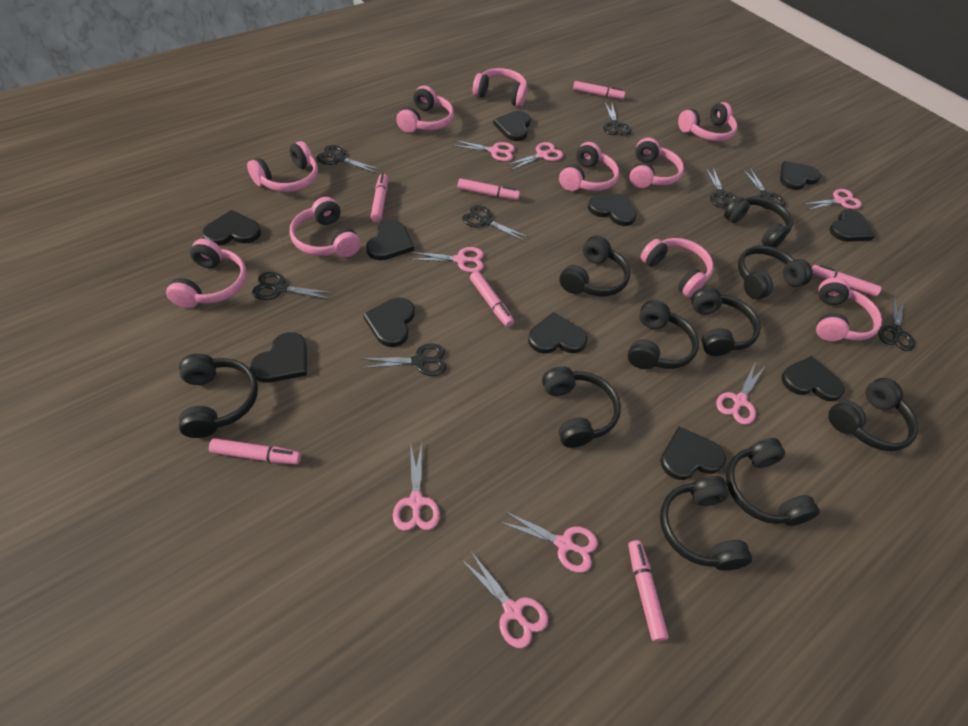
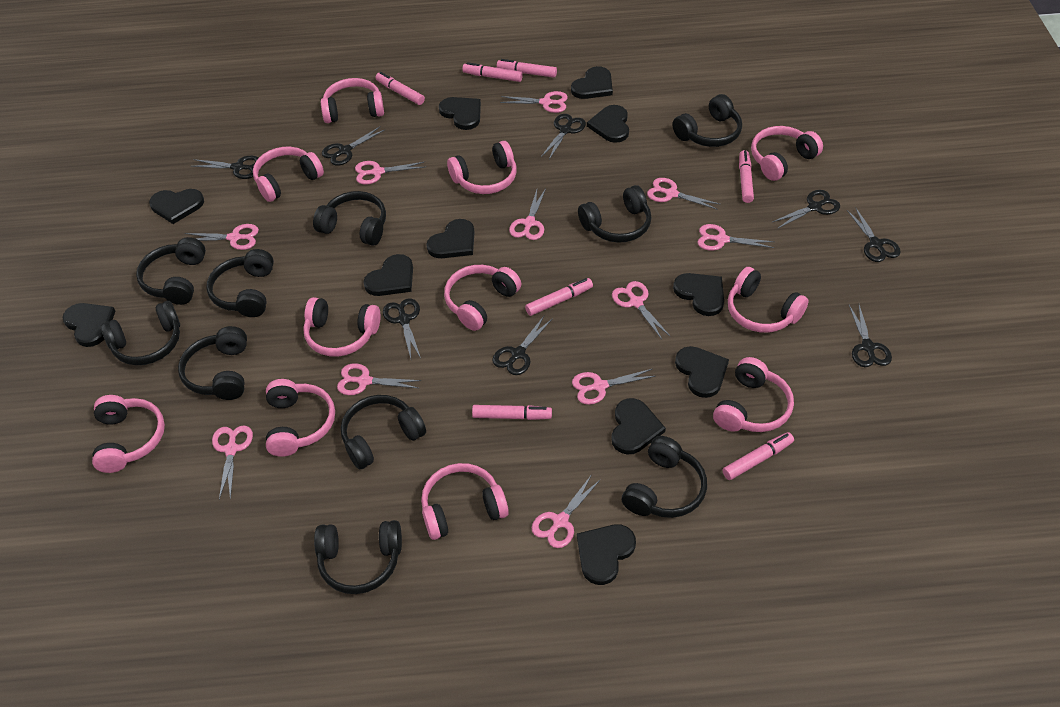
pink headphones: 10 -> 11
pink scissors: 8 -> 11

